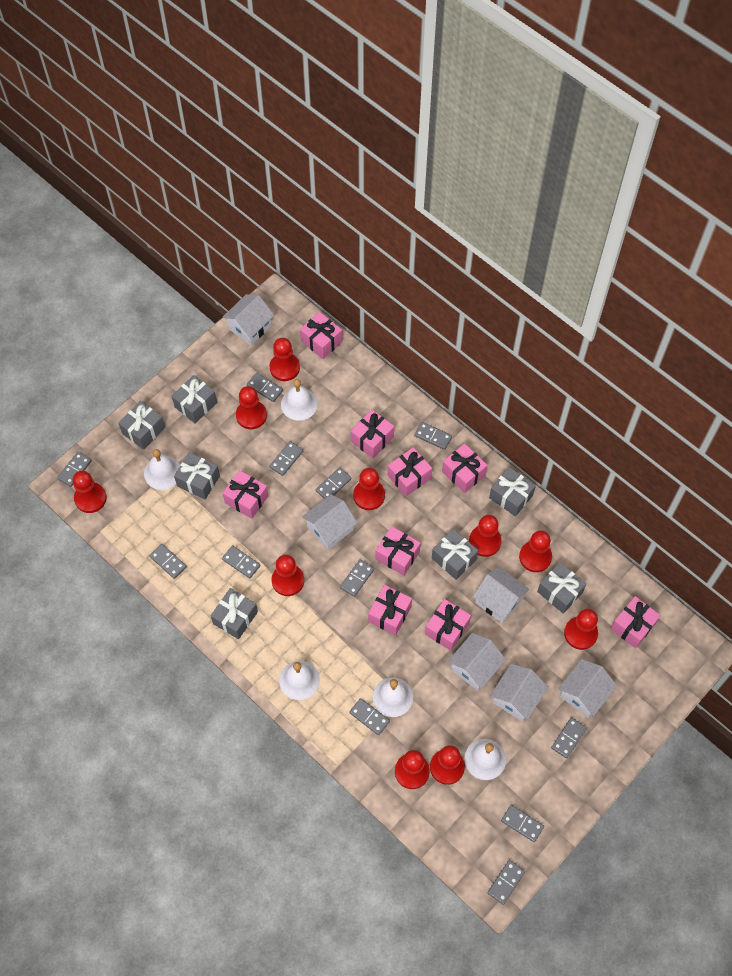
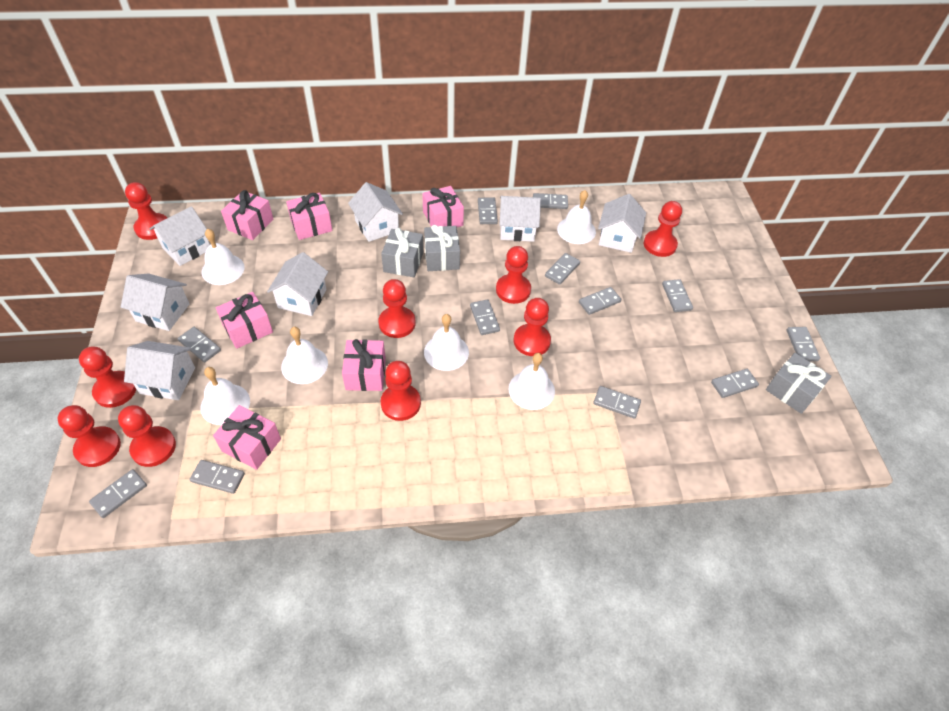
grey gift: 7 -> 3
pink gift: 9 -> 6
red pawn: 10 -> 9
white bell: 5 -> 6
white house: 6 -> 7

